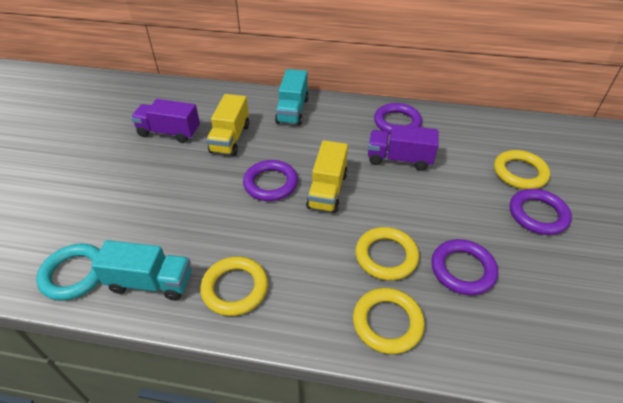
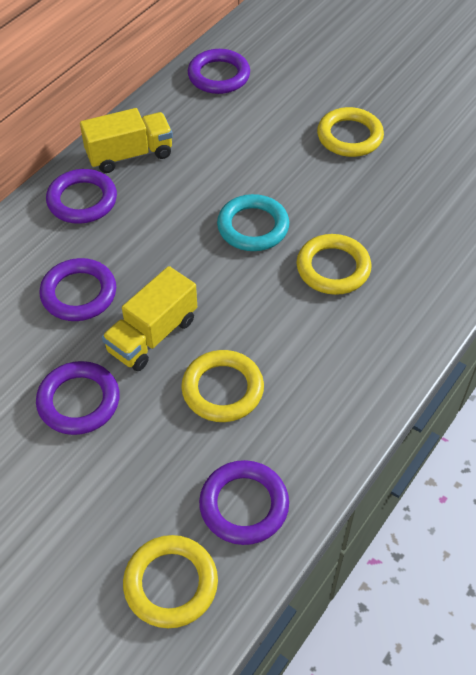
purple ring: 4 -> 5
purple truck: 2 -> 0
turquoise truck: 2 -> 0

